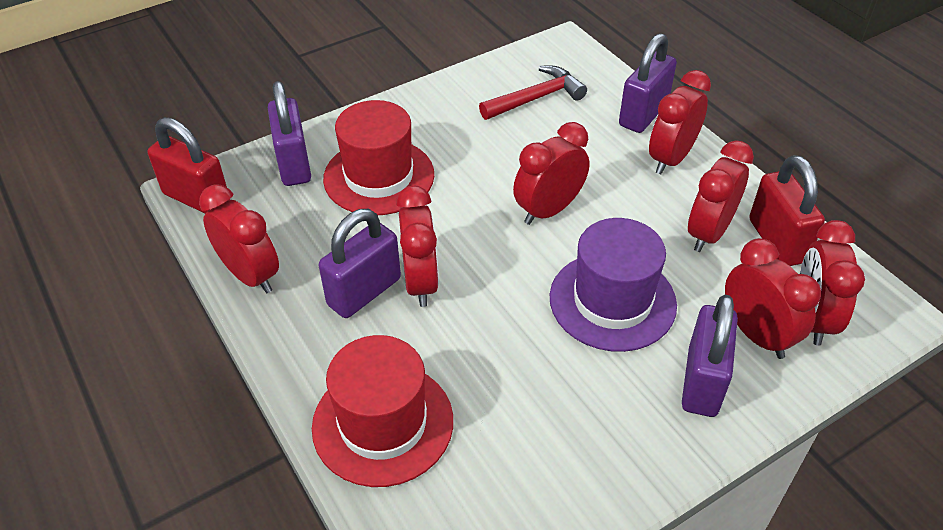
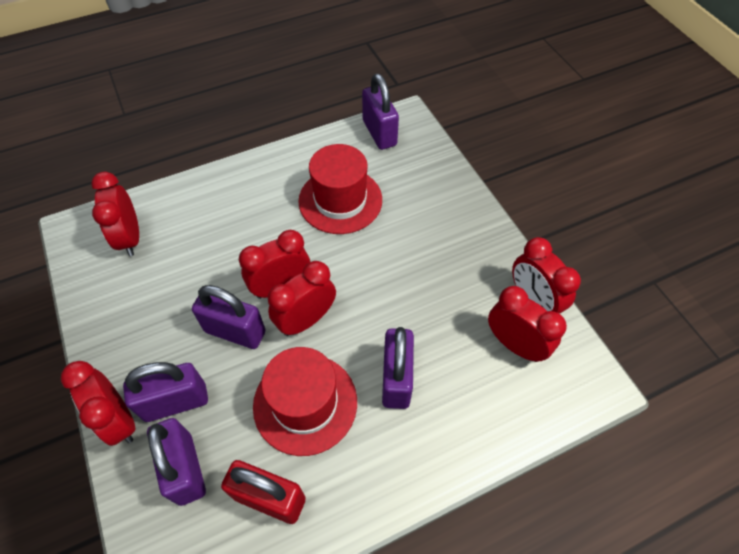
purple hat: 1 -> 0
purple padlock: 4 -> 5
red clock: 7 -> 6
red hammer: 1 -> 0
red padlock: 2 -> 1

